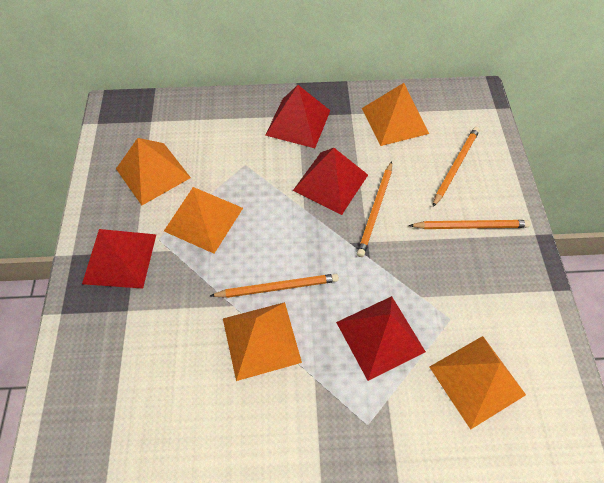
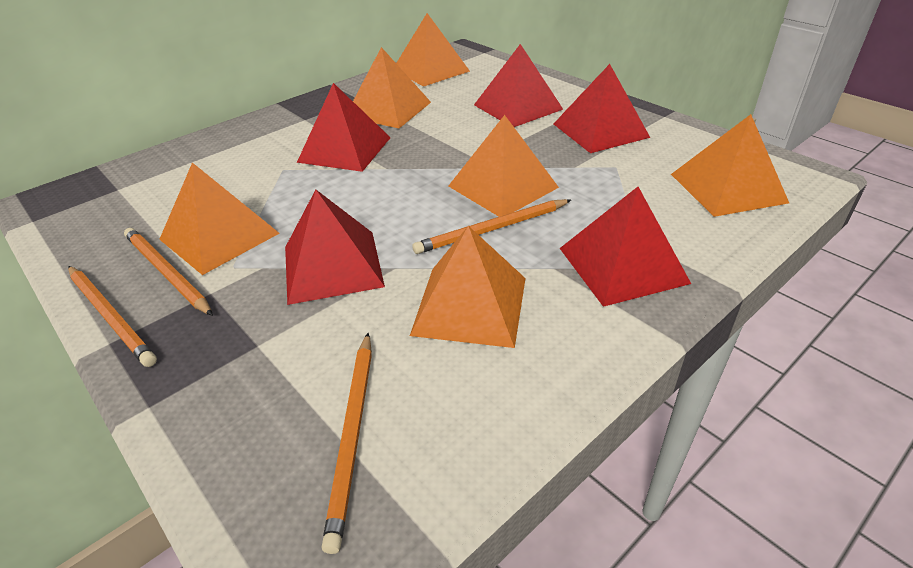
orange pyramid: 5 -> 6
red pyramid: 4 -> 5

